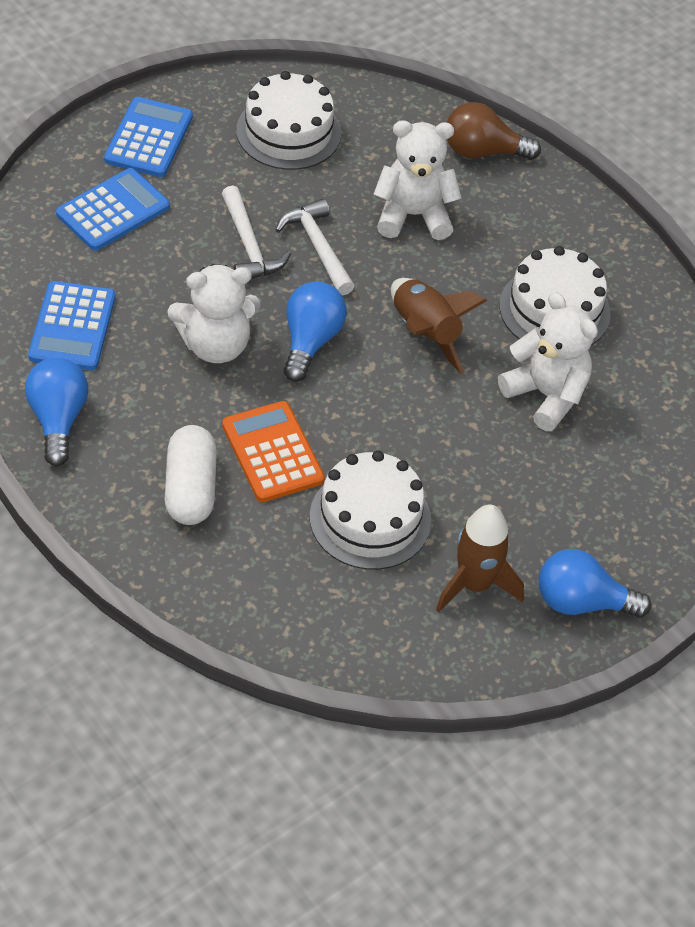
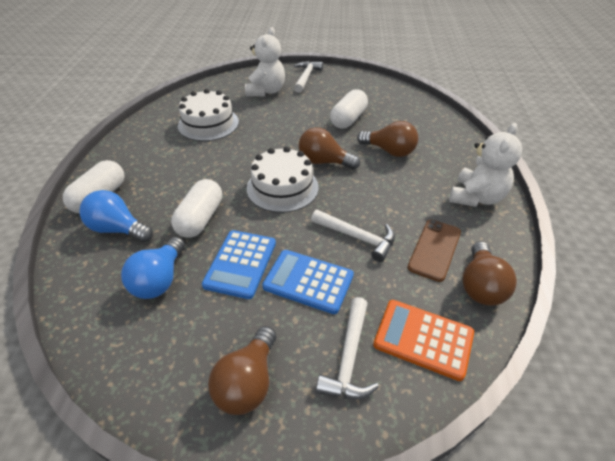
blue calculator: 3 -> 2
blue light bulb: 3 -> 2
brown light bulb: 1 -> 4
brown phone: 0 -> 1
brown rocket: 2 -> 0
white cake: 3 -> 2
white capsule: 1 -> 3
white hammer: 2 -> 3
white teddy bear: 3 -> 2

